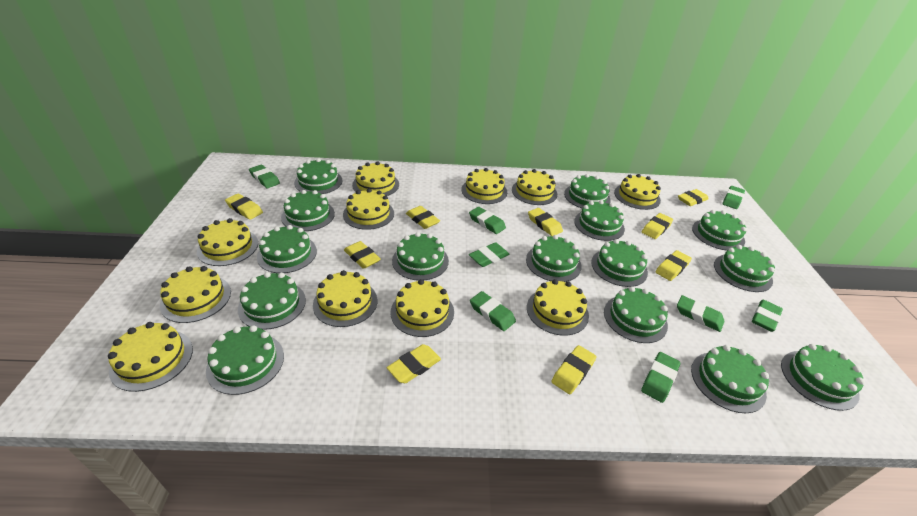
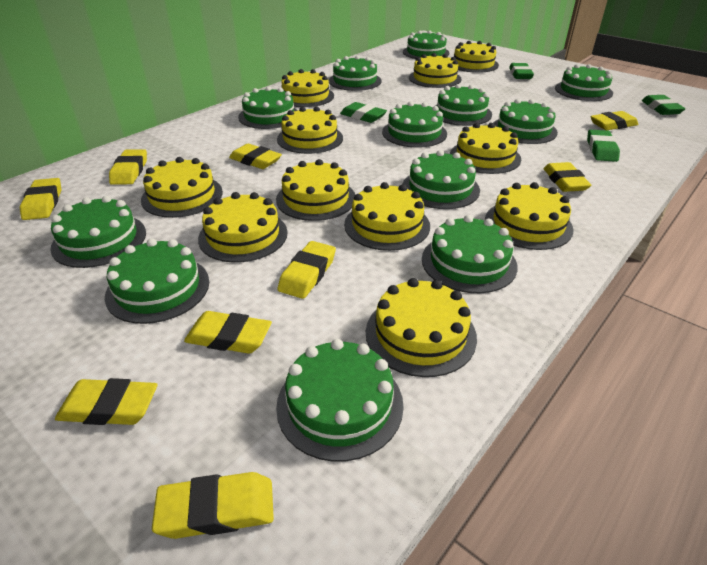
green cake: 15 -> 12
green eraser: 8 -> 4

